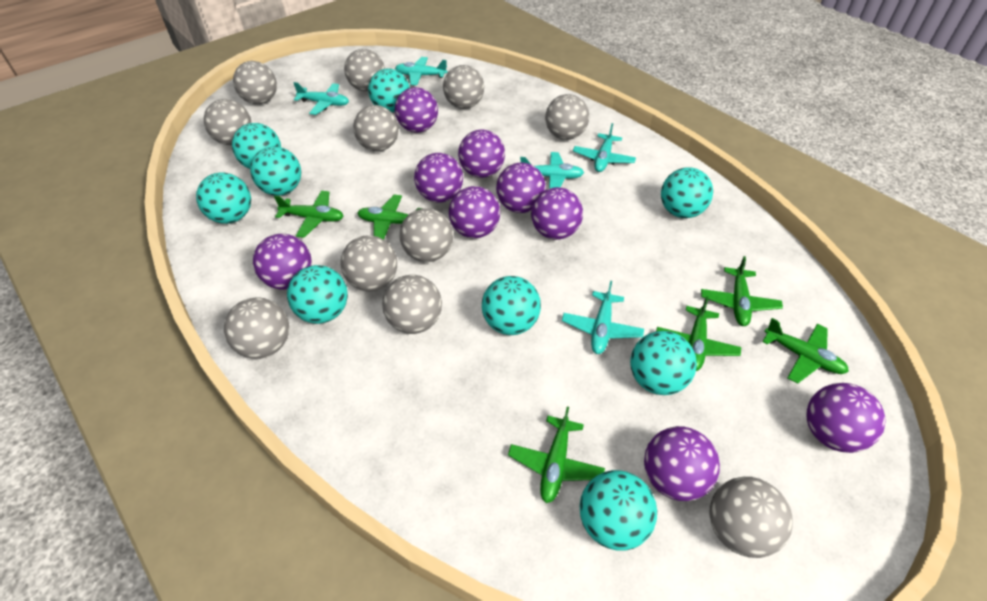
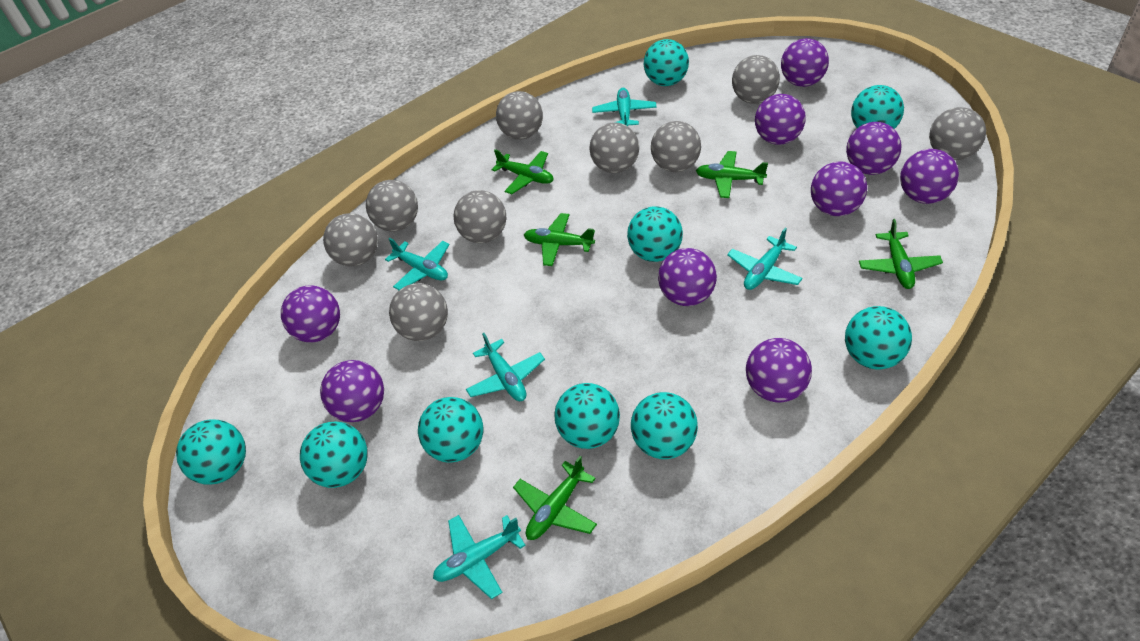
green plane: 6 -> 5
grey ball: 11 -> 9

